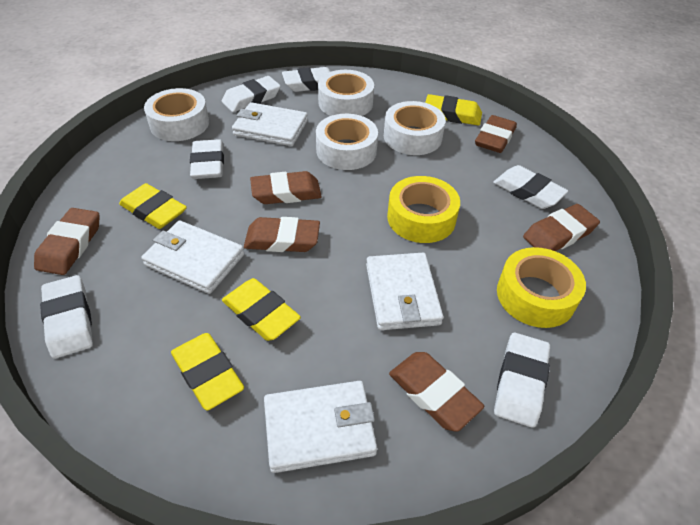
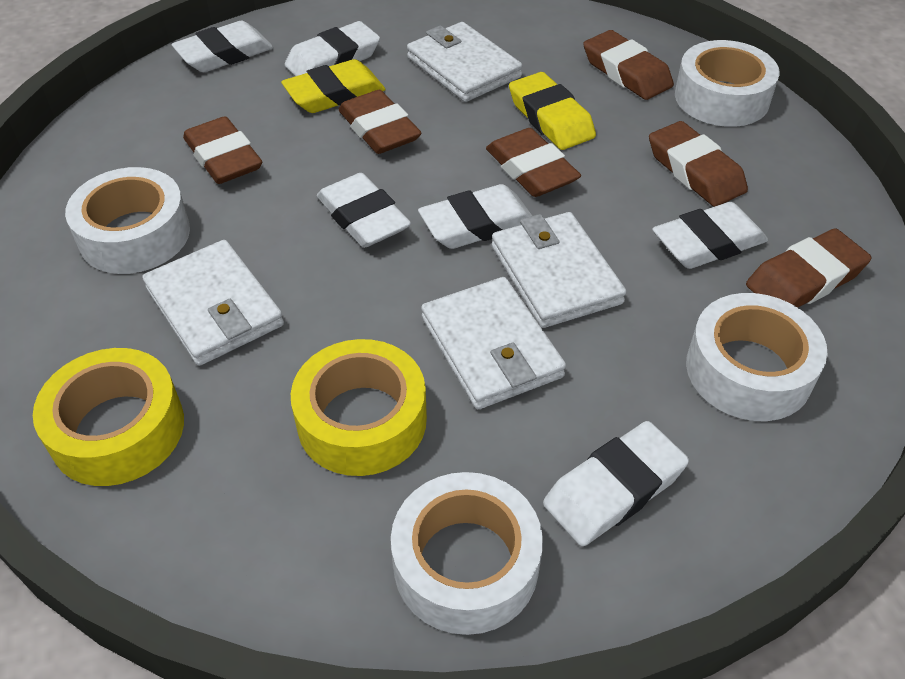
yellow eraser: 4 -> 2

